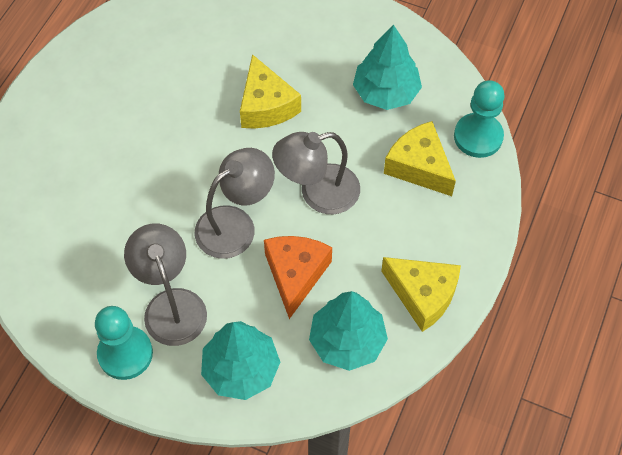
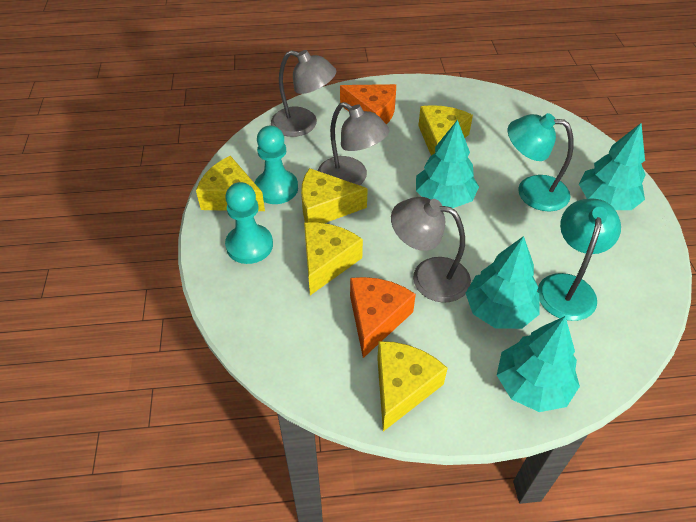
orange cheese: 1 -> 2
turquoise lamp: 0 -> 2
turquoise tree: 3 -> 4
yellow cheese: 3 -> 5

